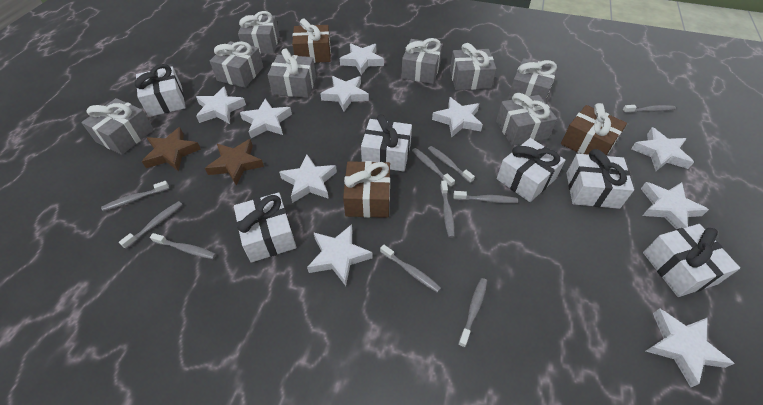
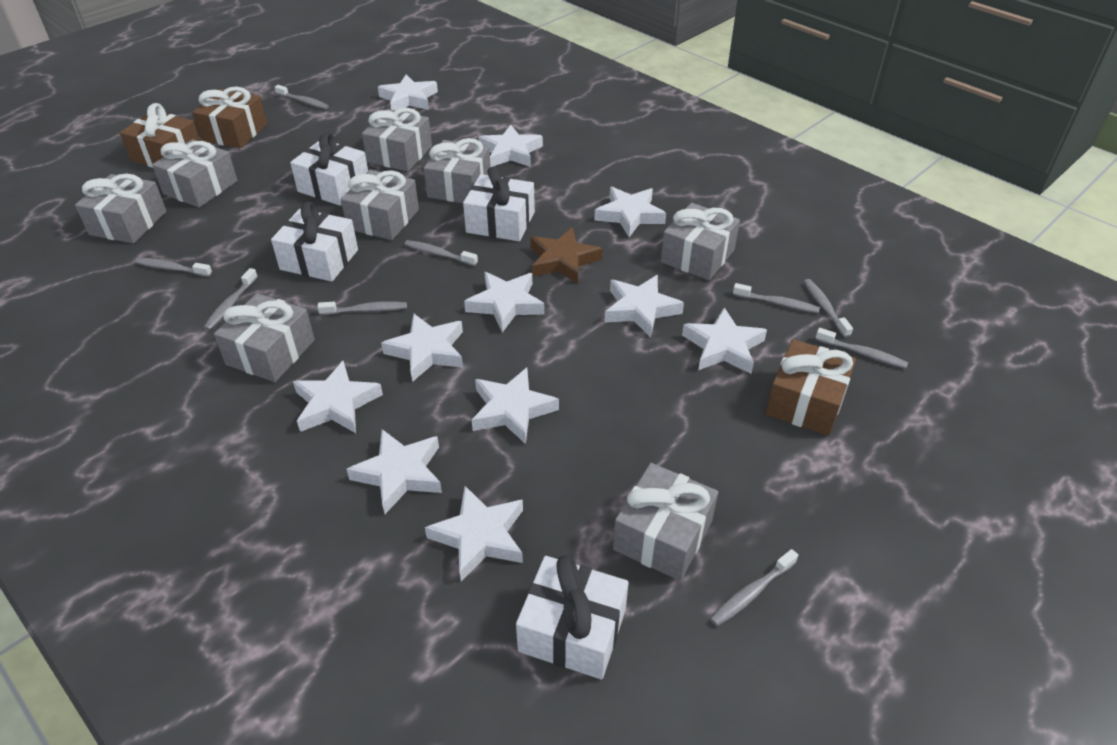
brown star: 2 -> 1
grey toothbrush: 10 -> 9
white gift: 6 -> 4
white star: 10 -> 11

